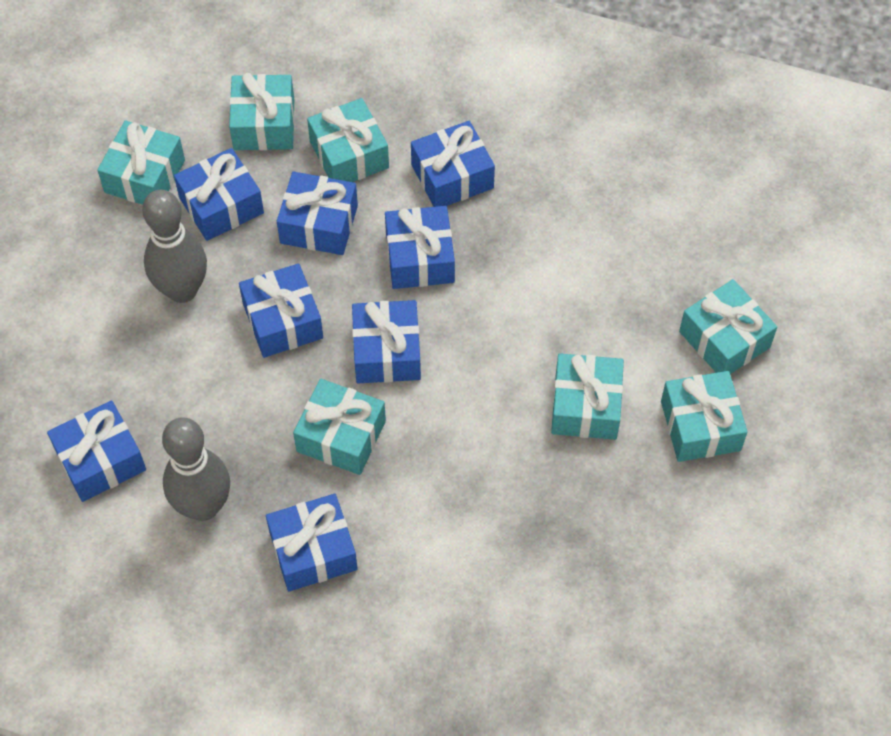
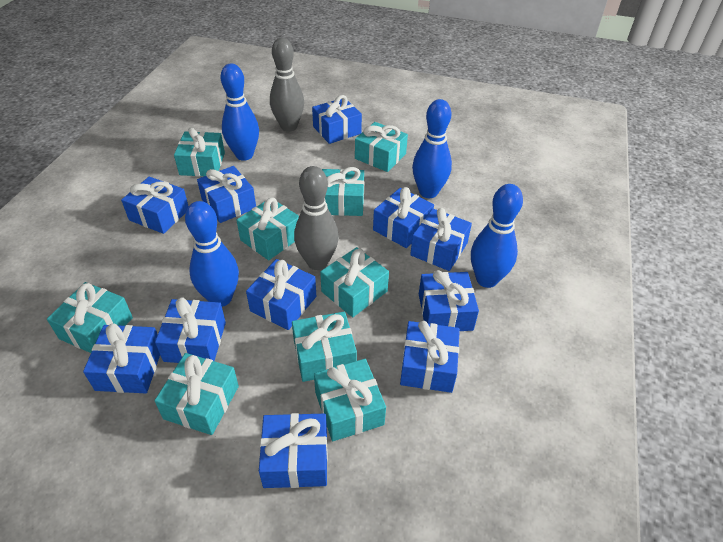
blue bowling pin: 0 -> 4
blue gift: 8 -> 11
turquoise gift: 7 -> 9

